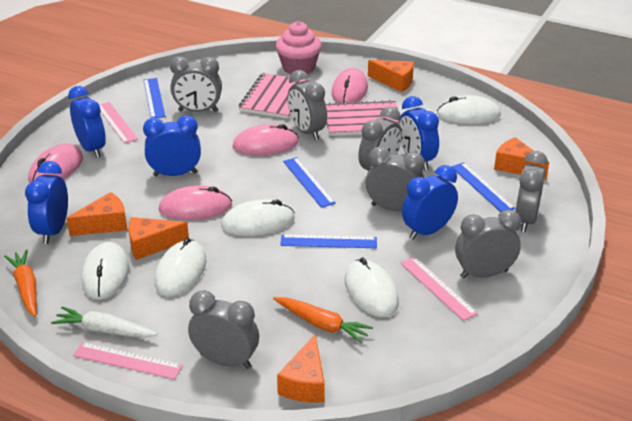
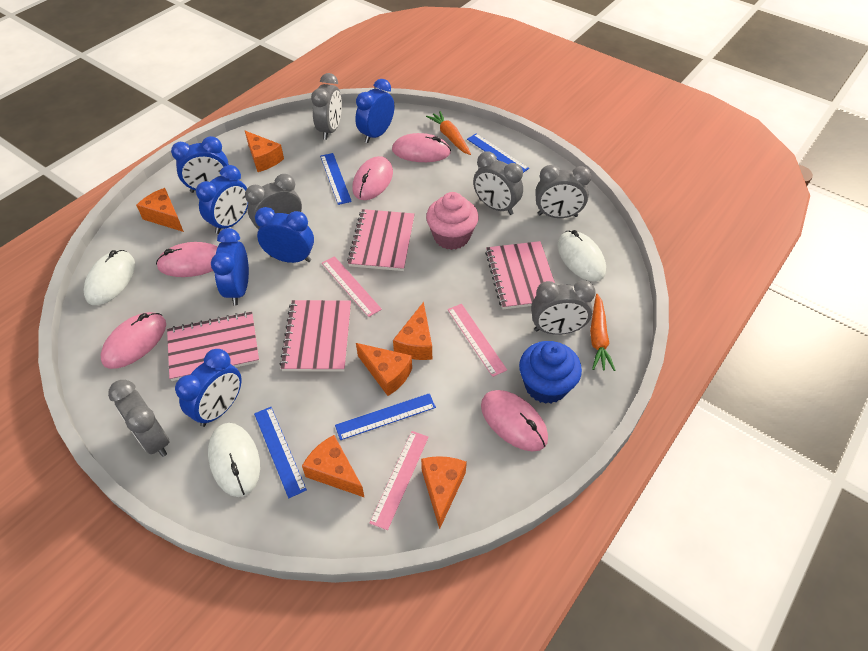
blue clock: 5 -> 6
blue cupcake: 0 -> 1
grey clock: 7 -> 6
orange cheese: 5 -> 6
pink mouse: 4 -> 5
pink notebook: 2 -> 4
white carrot: 1 -> 0
white mouse: 5 -> 3

